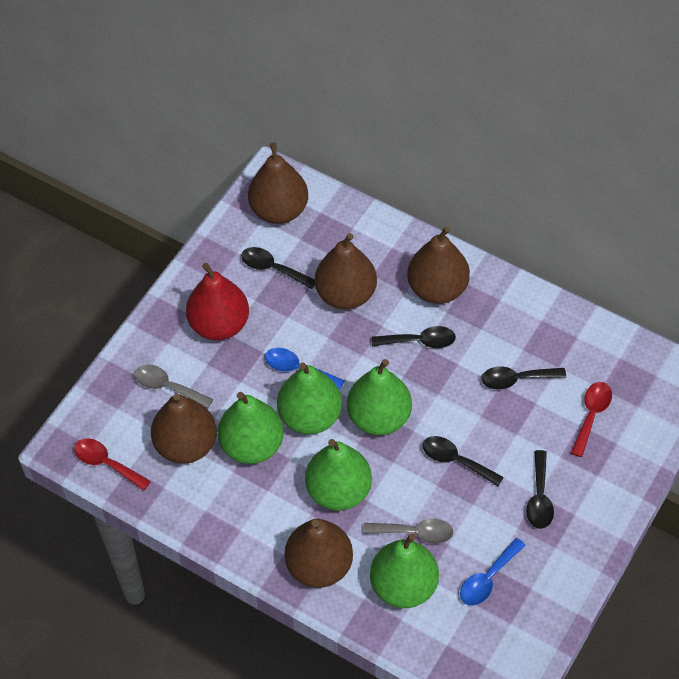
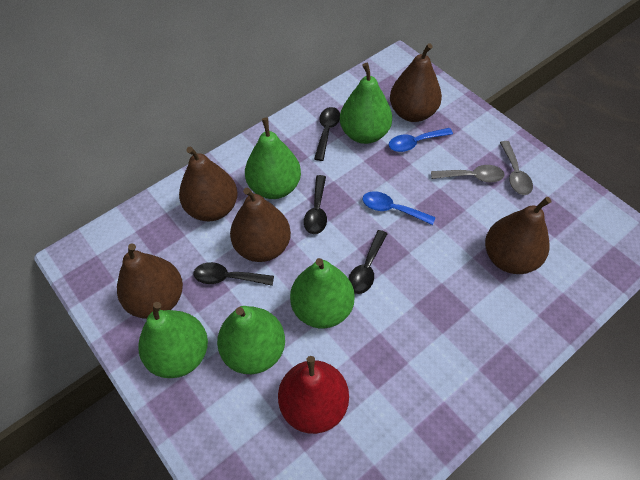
black spoon: 5 -> 4
red spoon: 2 -> 0

